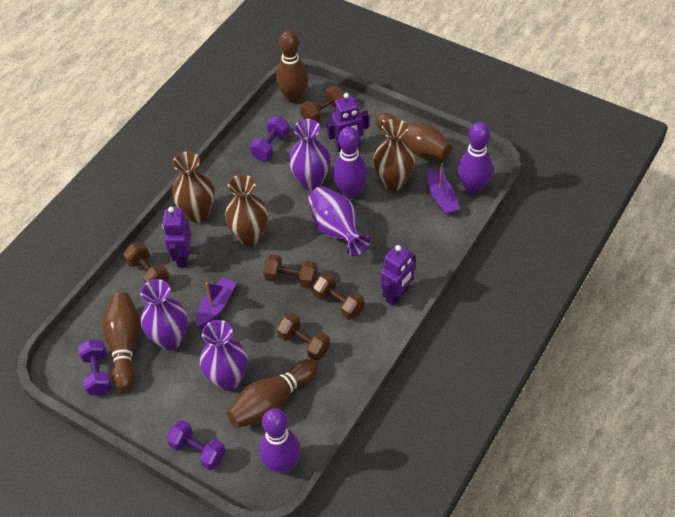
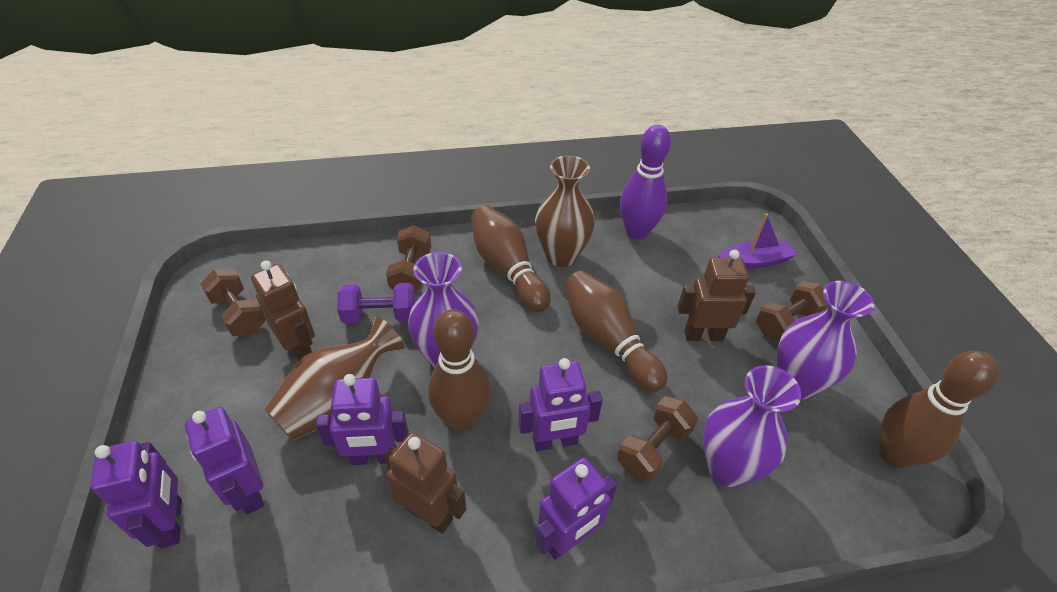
brown dumbbell: 5 -> 4
brown robot: 0 -> 3
brown vase: 3 -> 2
purple boat: 2 -> 1
purple bowling pin: 3 -> 1
purple dumbbell: 3 -> 1
purple robot: 3 -> 5
purple vase: 4 -> 3

